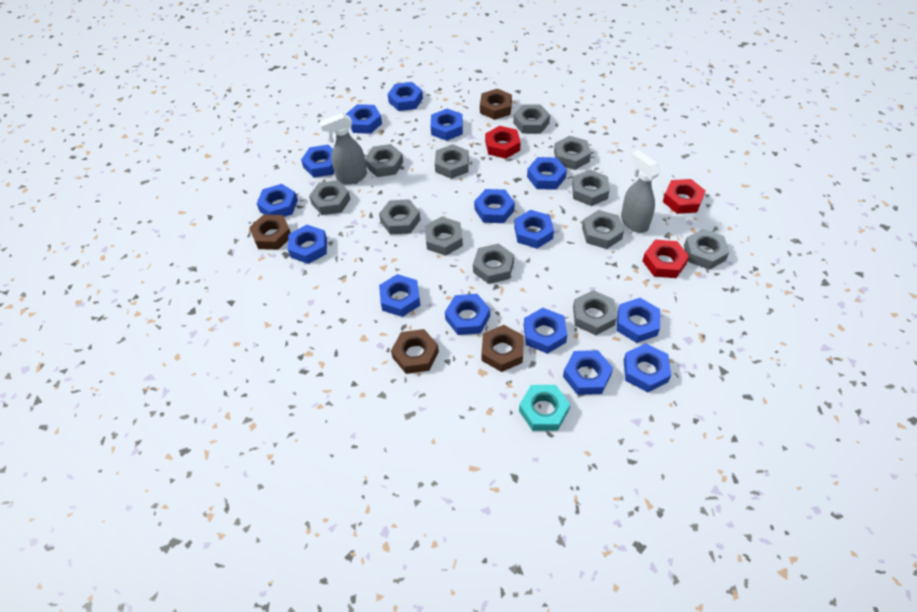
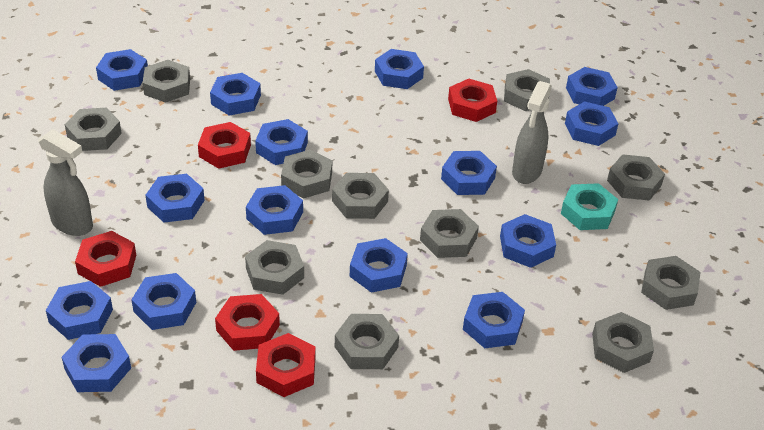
brown nut: 4 -> 0
grey nut: 12 -> 11
red nut: 3 -> 5

